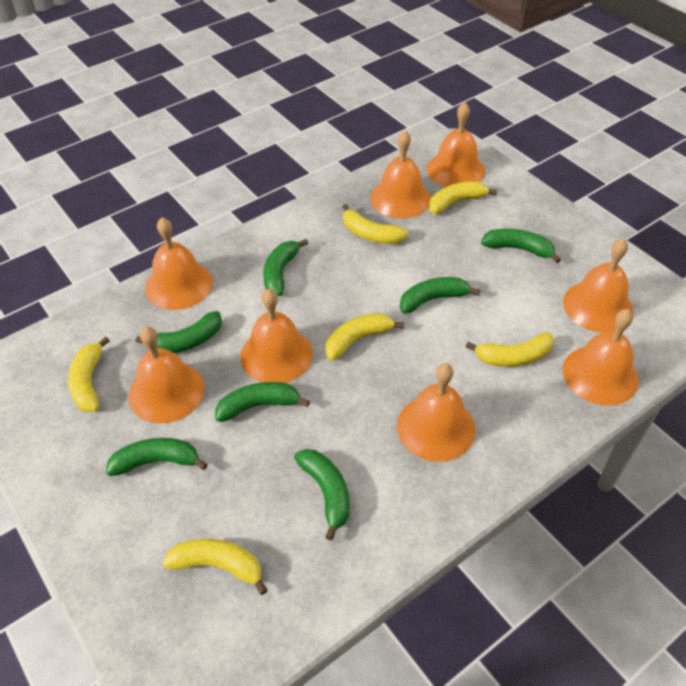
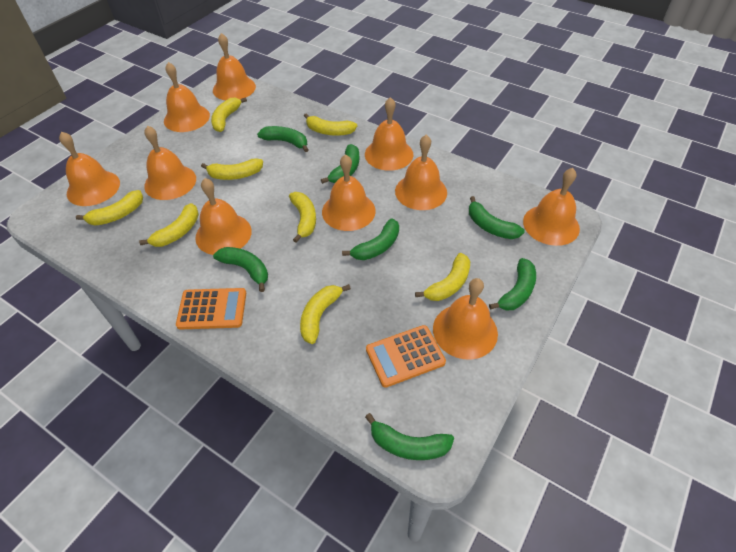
orange bell: 8 -> 10
orange calculator: 0 -> 2
yellow banana: 6 -> 8

